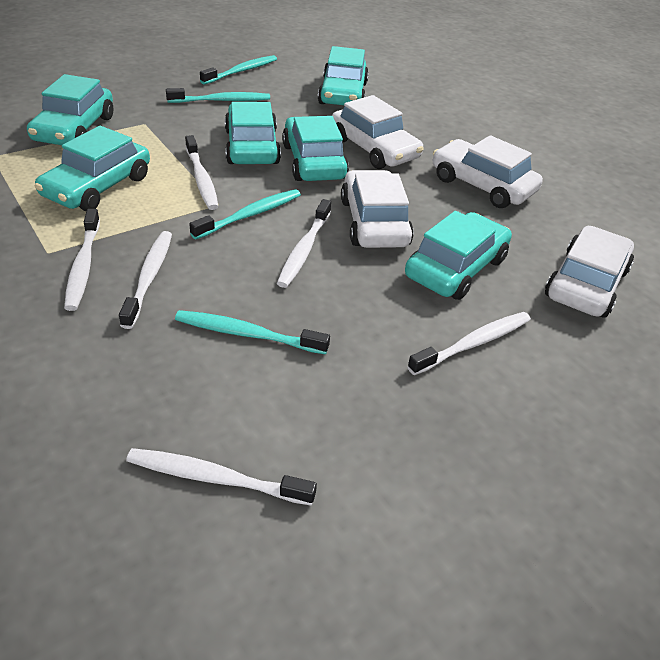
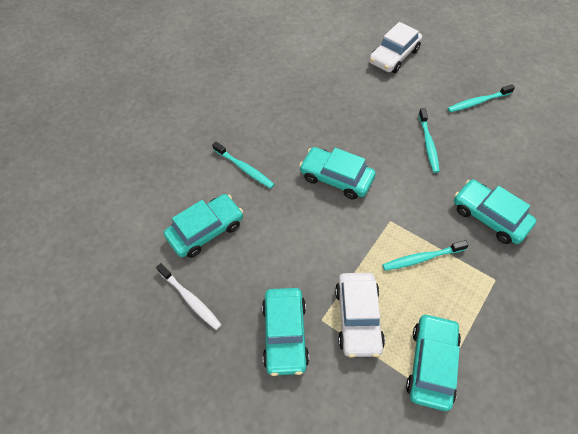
turquoise car: 6 -> 5
white car: 4 -> 2
white toothbrush: 6 -> 1

